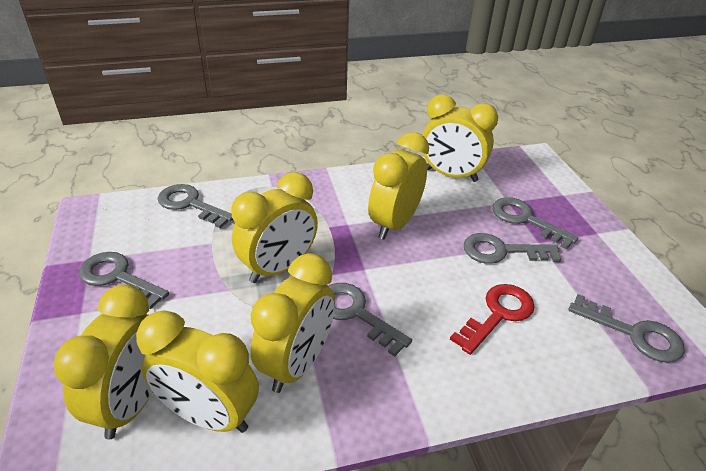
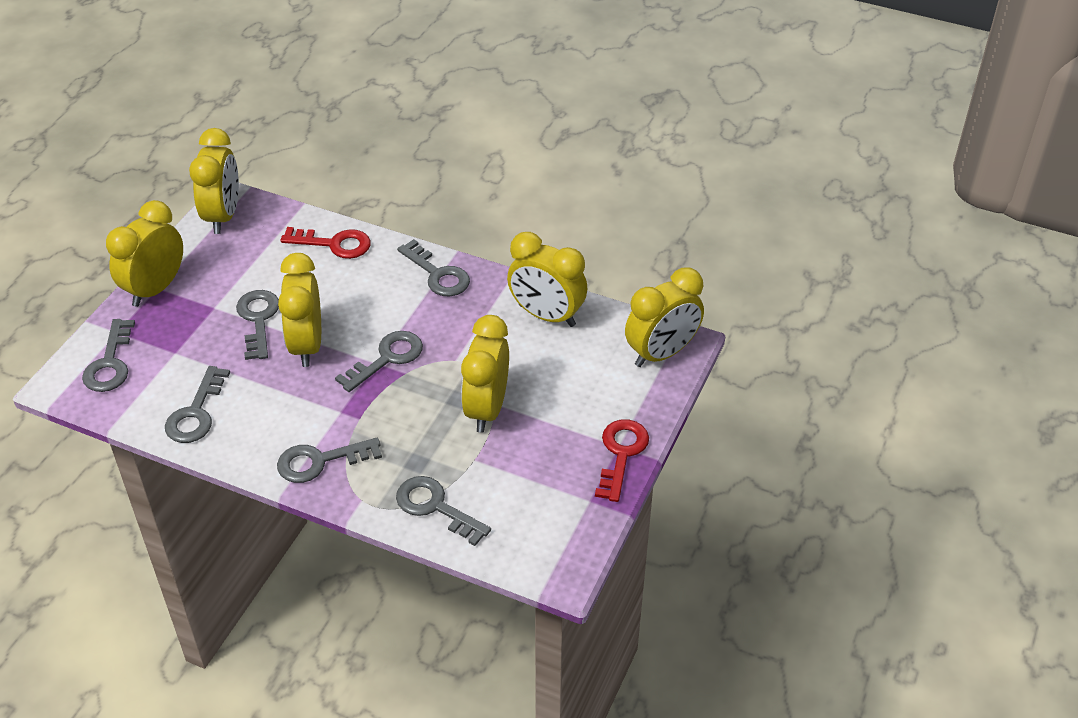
grey key: 6 -> 7
red key: 1 -> 2

